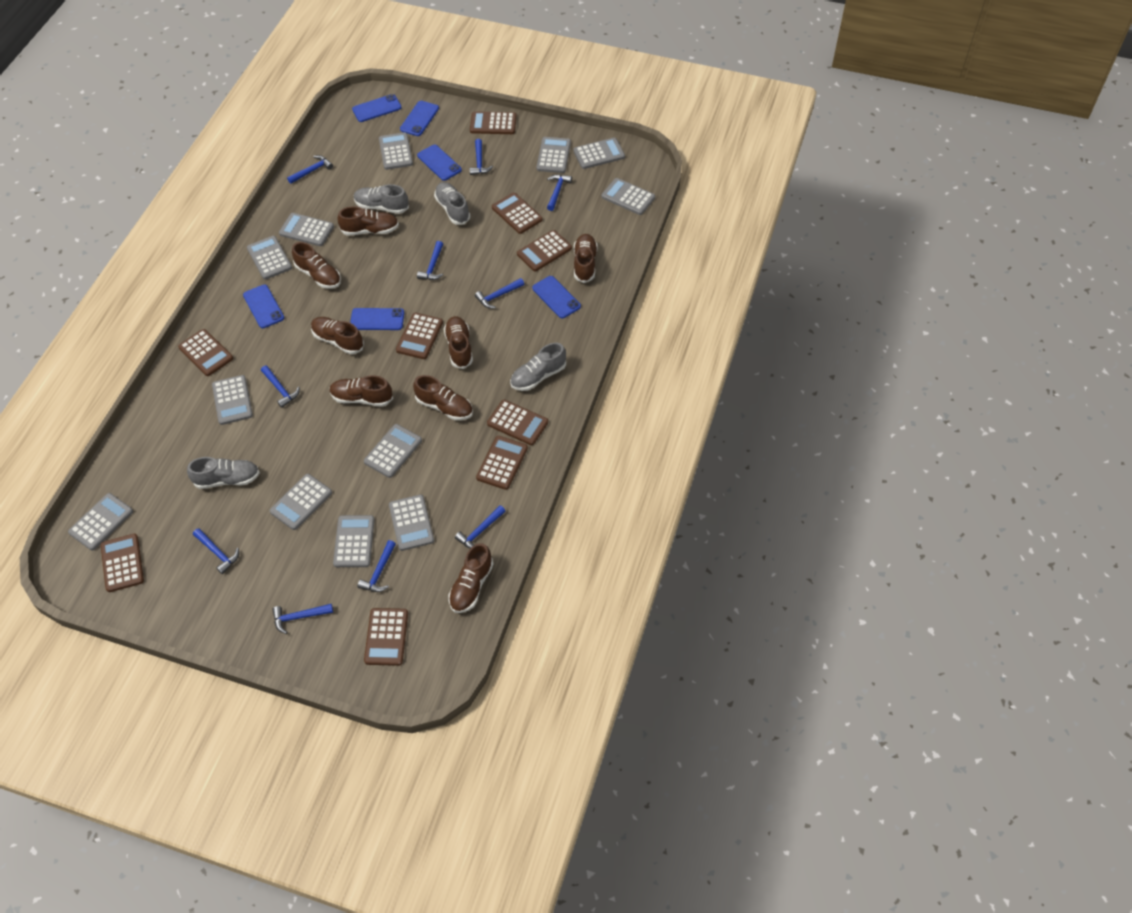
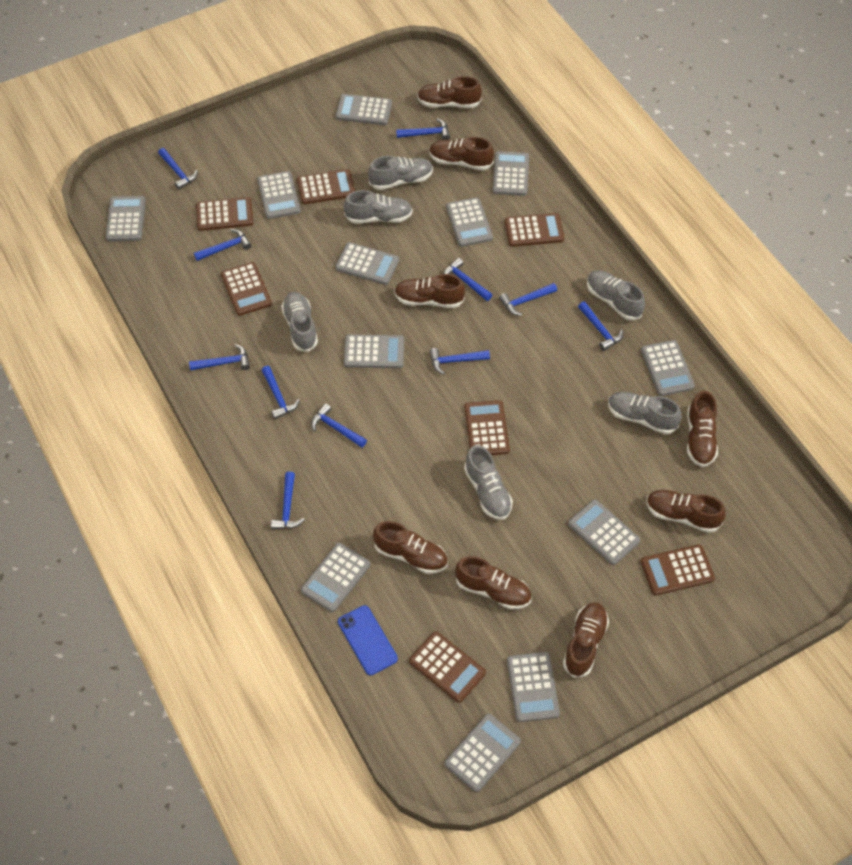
blue hammer: 10 -> 11
blue phone: 6 -> 1
brown calculator: 9 -> 7
grey shoe: 4 -> 6

